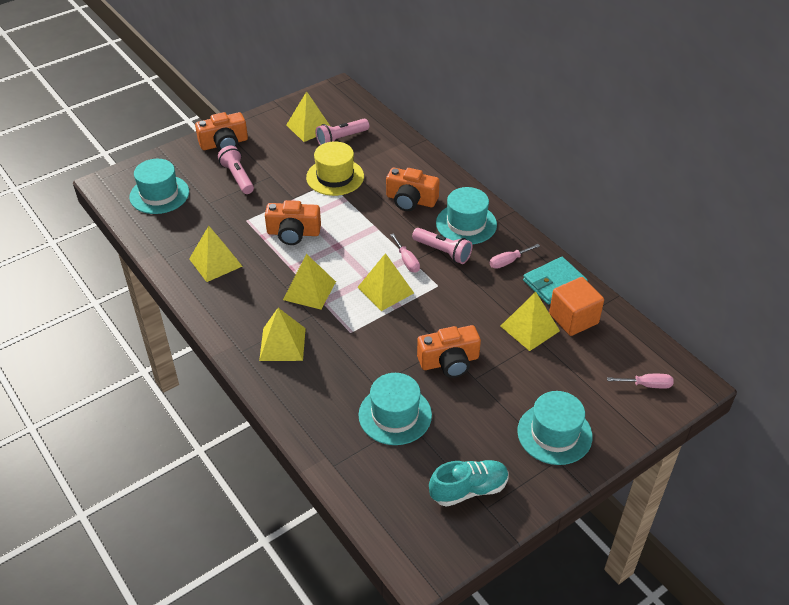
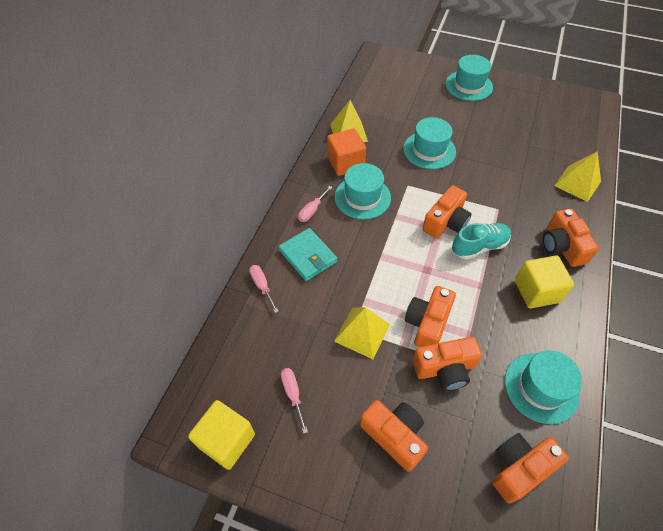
orange camera: 4 -> 6
pink flashlight: 3 -> 0
yellow cube: 0 -> 2
yellow hat: 1 -> 0
yellow pyramid: 6 -> 3

